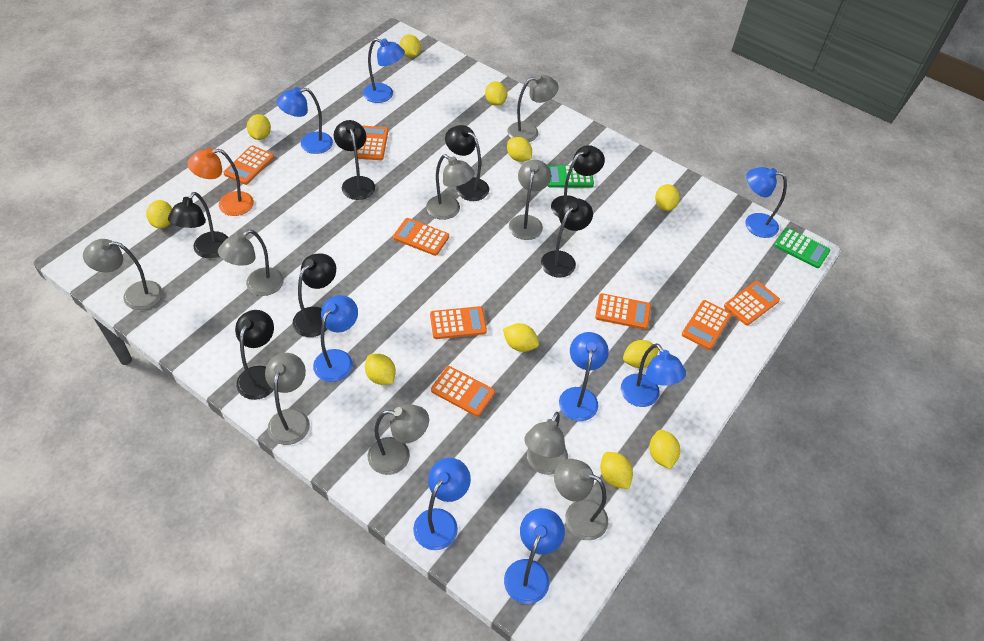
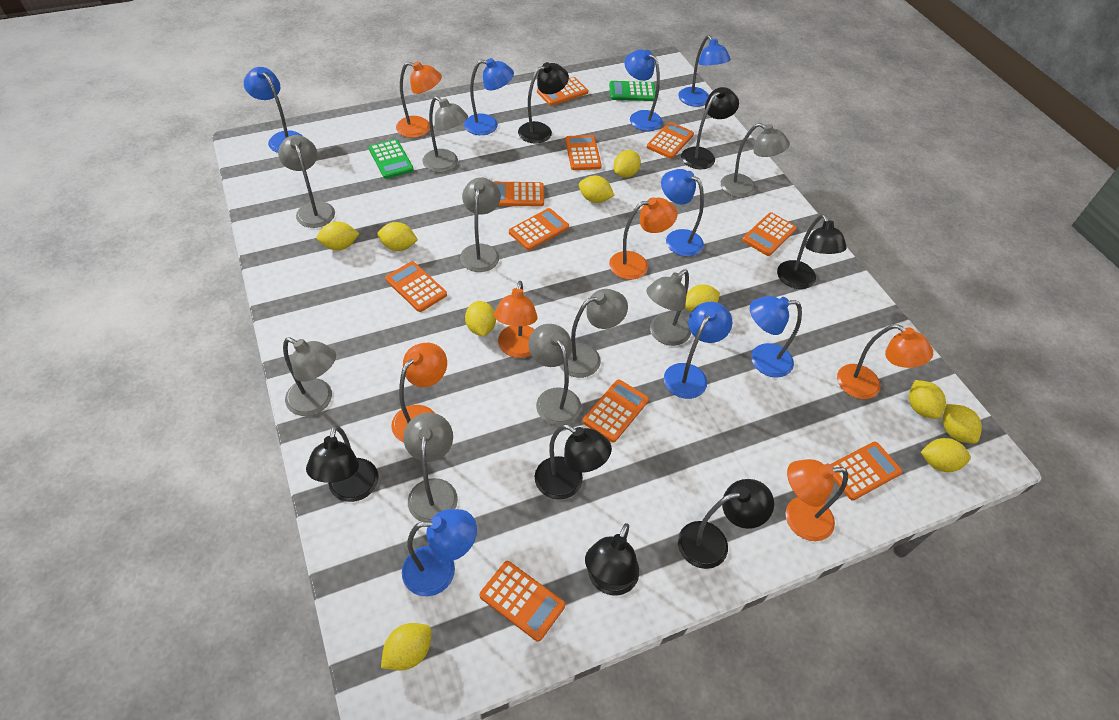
orange calculator: 8 -> 10
orange lamp: 1 -> 6
yellow lemon: 11 -> 10

